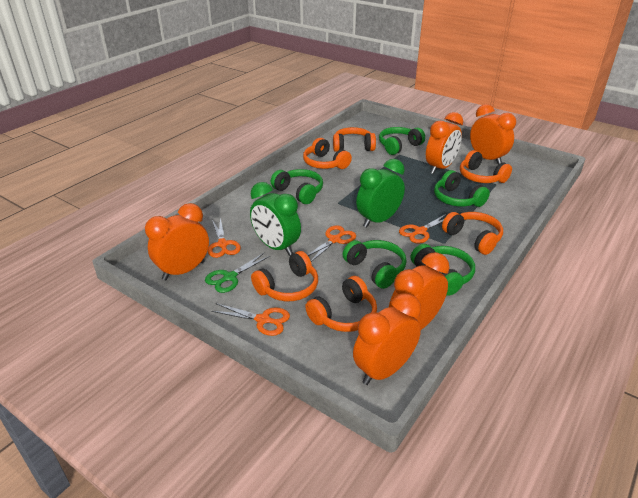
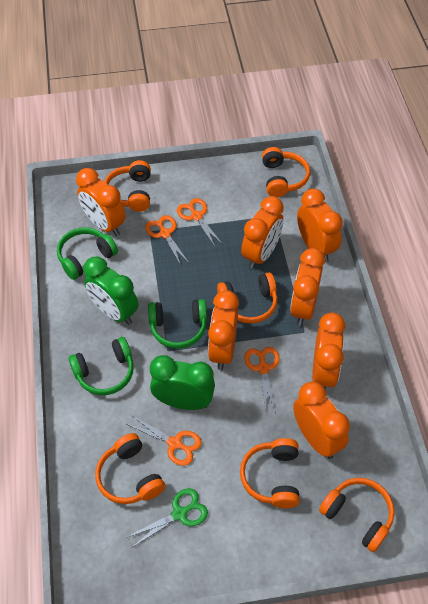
green headphones: 5 -> 3
orange clock: 5 -> 7

